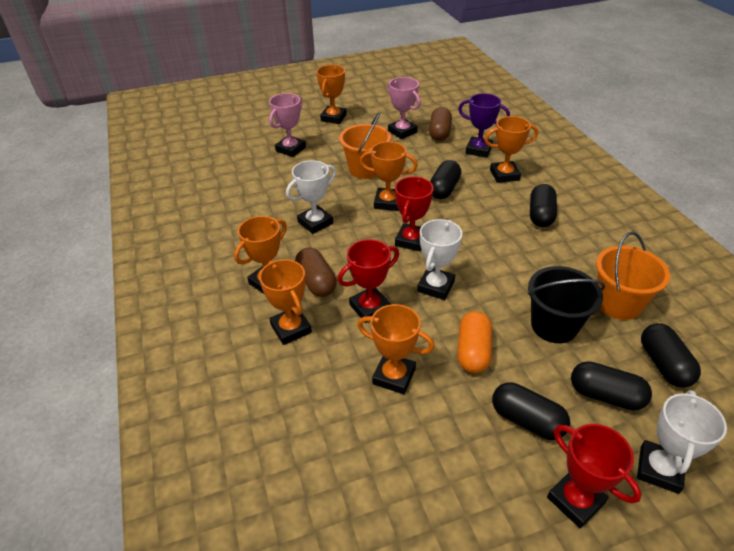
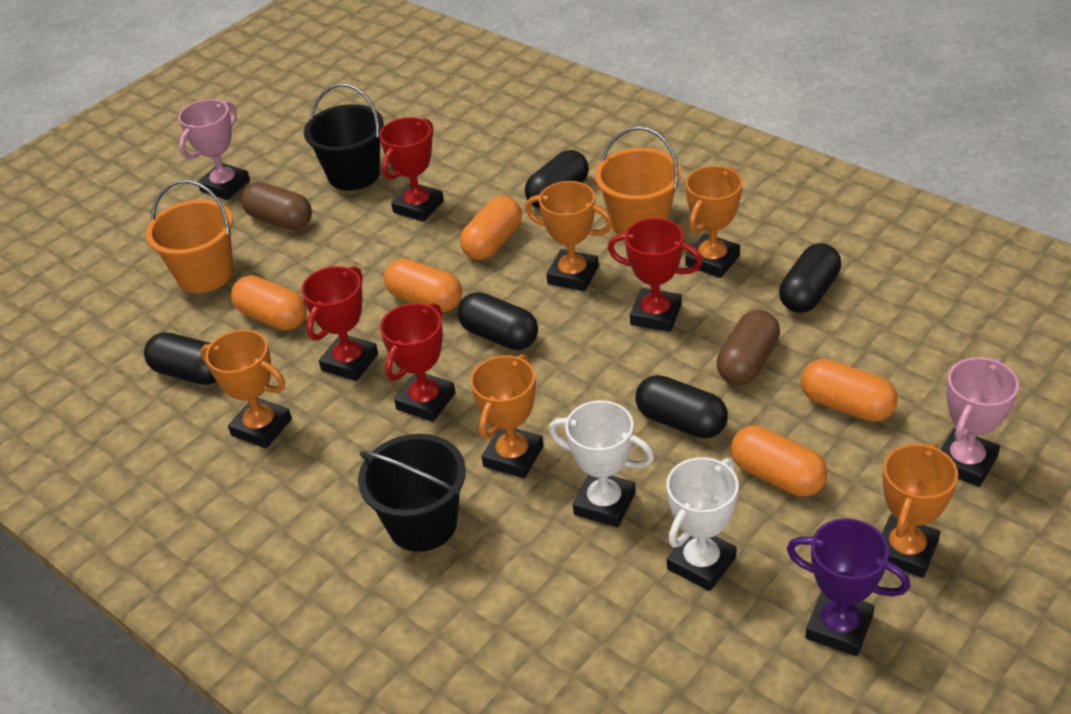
black bucket: 1 -> 2
orange capsule: 1 -> 5
orange trophy: 6 -> 5
red trophy: 3 -> 4
white trophy: 3 -> 2

